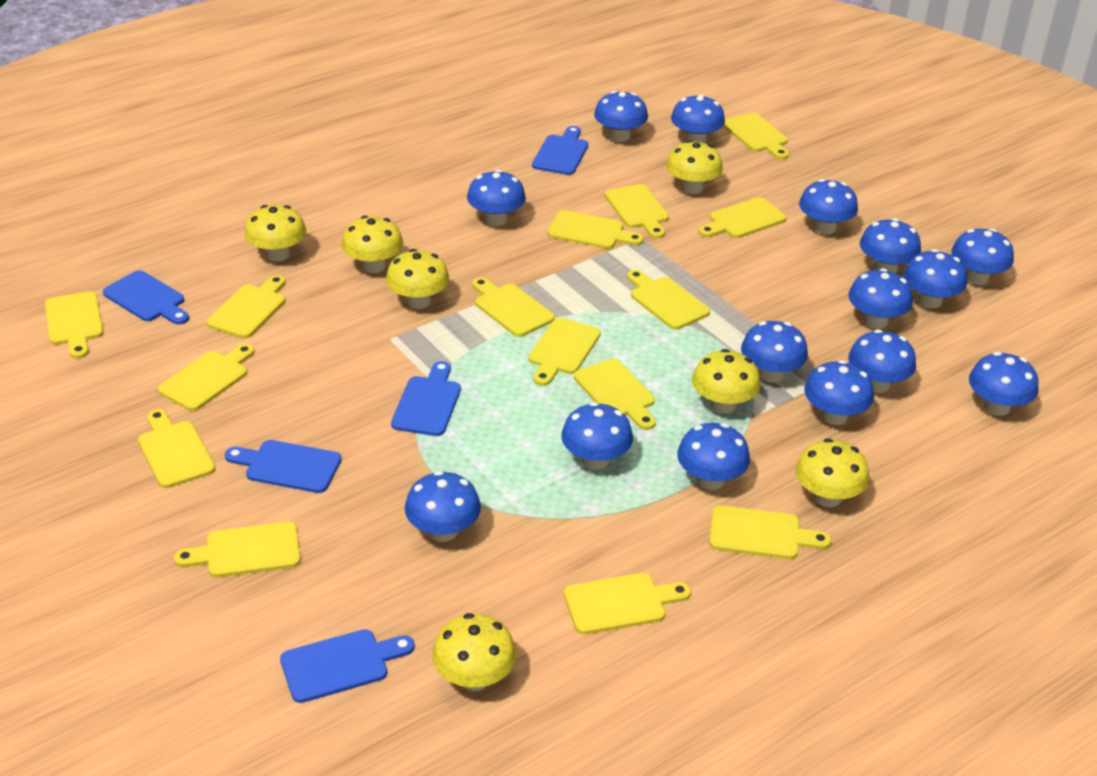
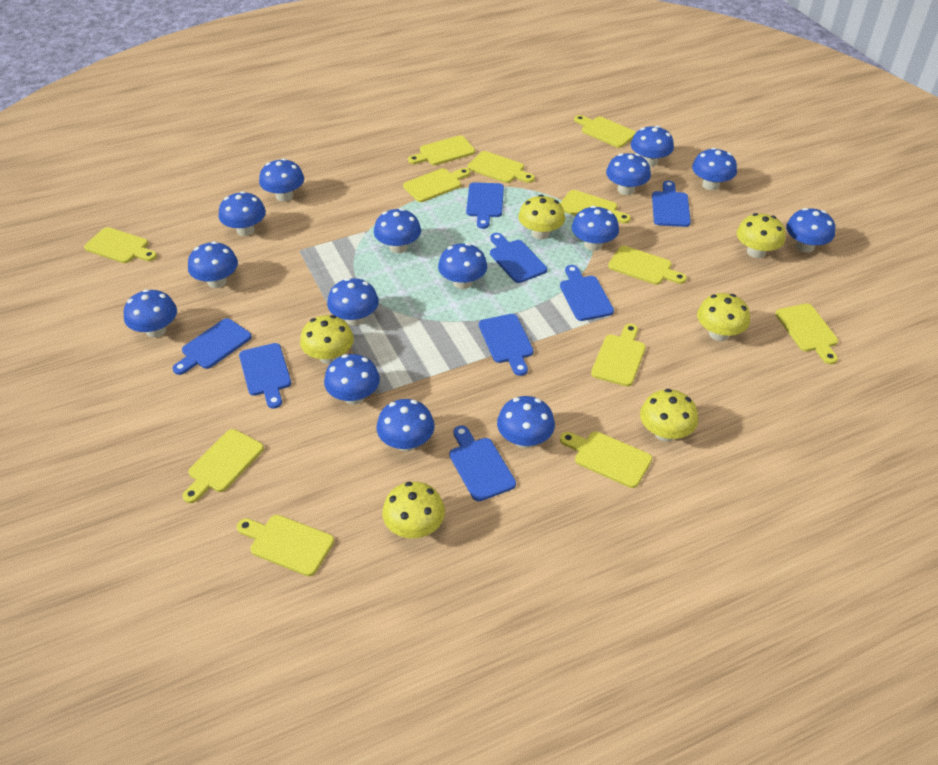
blue cutting board: 5 -> 8
yellow cutting board: 15 -> 12
yellow mushroom: 7 -> 6

